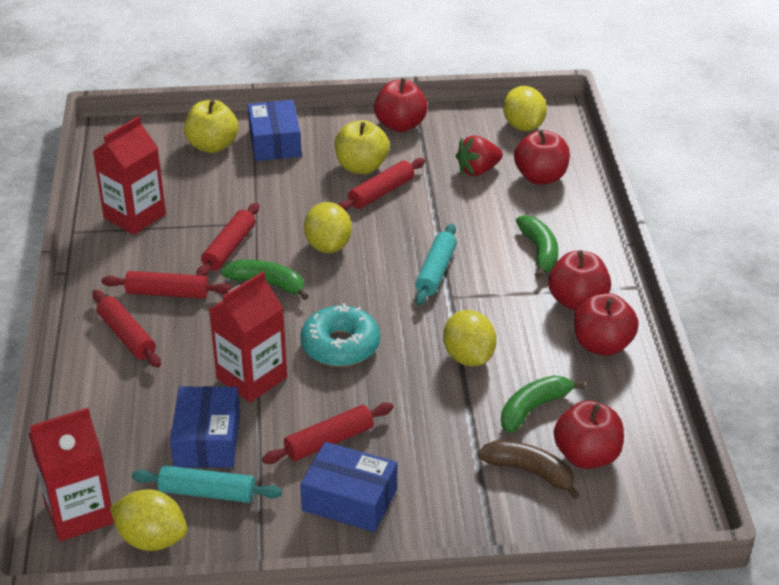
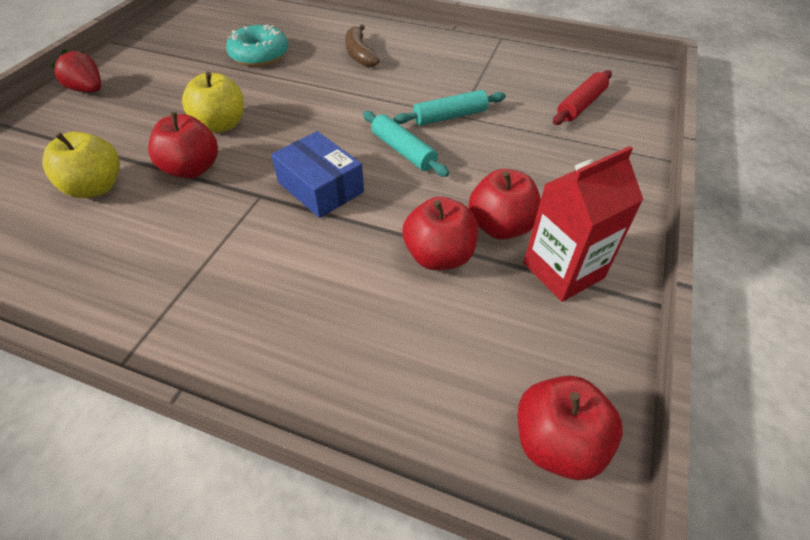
blue box: 3 -> 1
green banana: 3 -> 0
red apple: 5 -> 4
red carton: 3 -> 1
red rolling pin: 5 -> 1
yellow lemon: 4 -> 0

